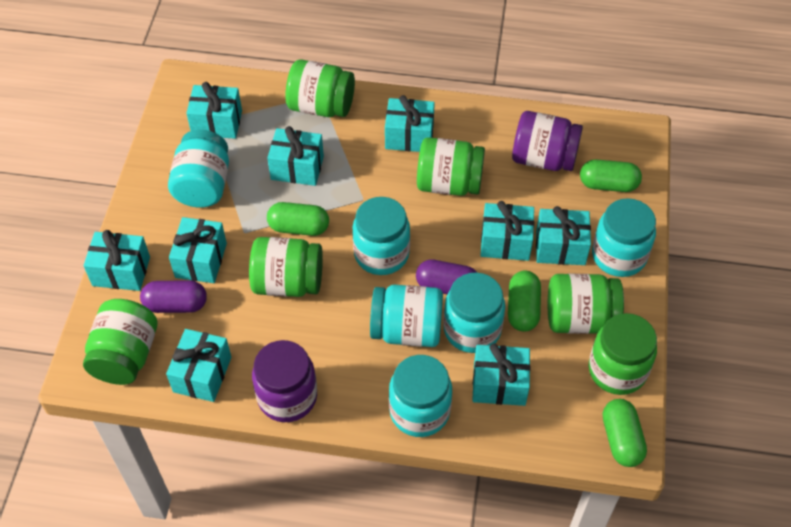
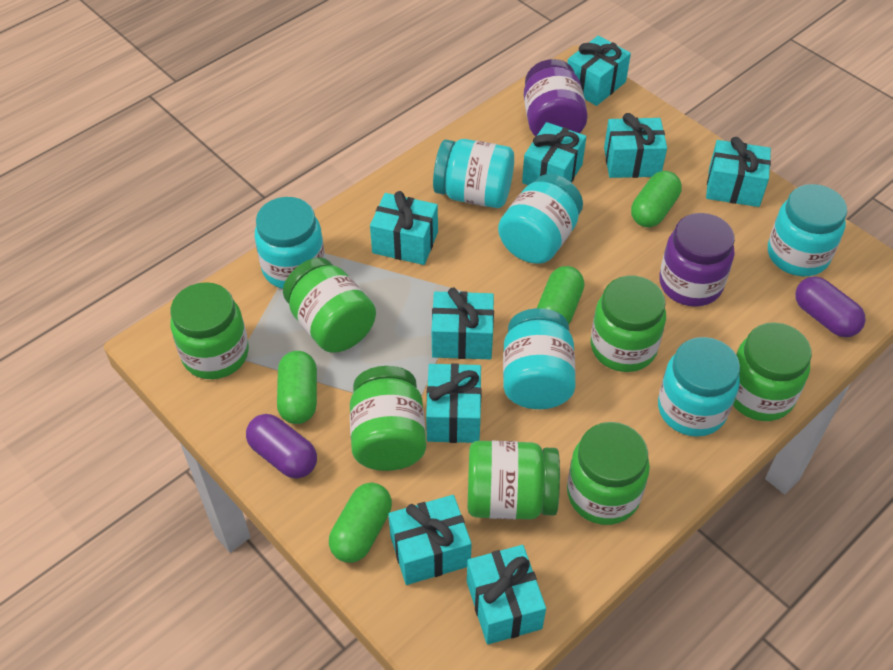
green jar: 6 -> 7

